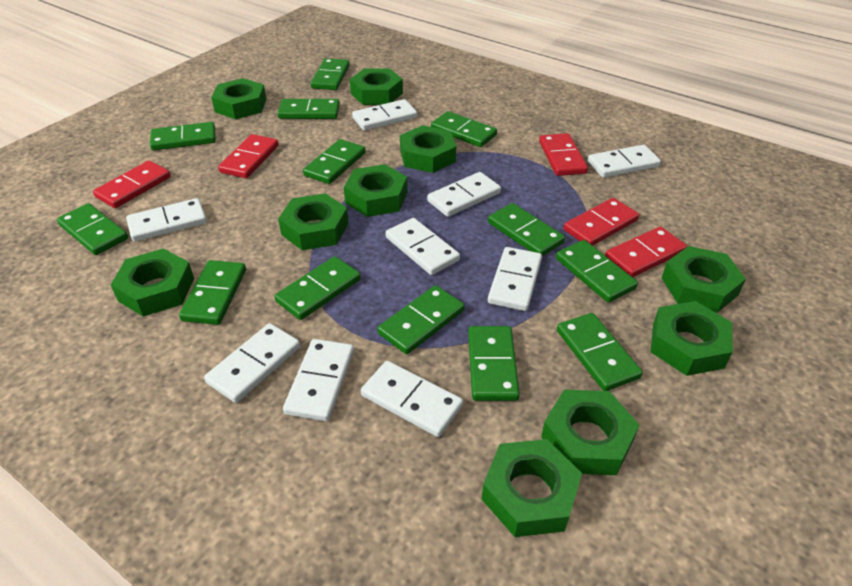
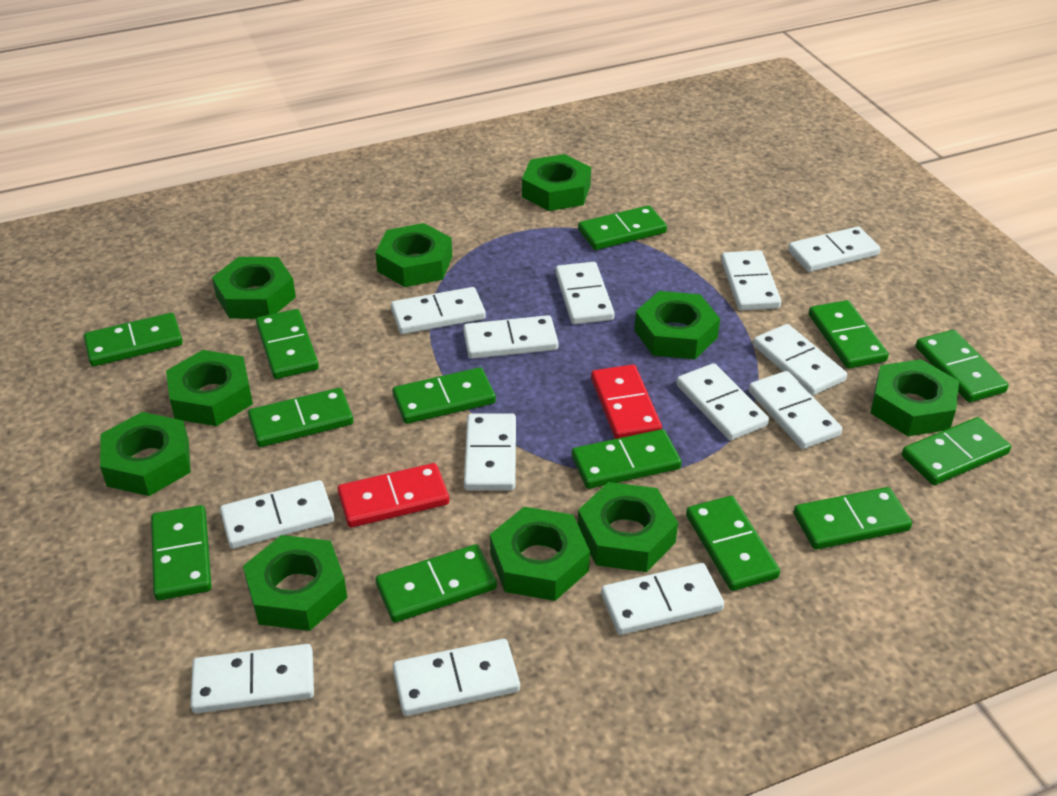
red domino: 5 -> 2
white domino: 9 -> 13

